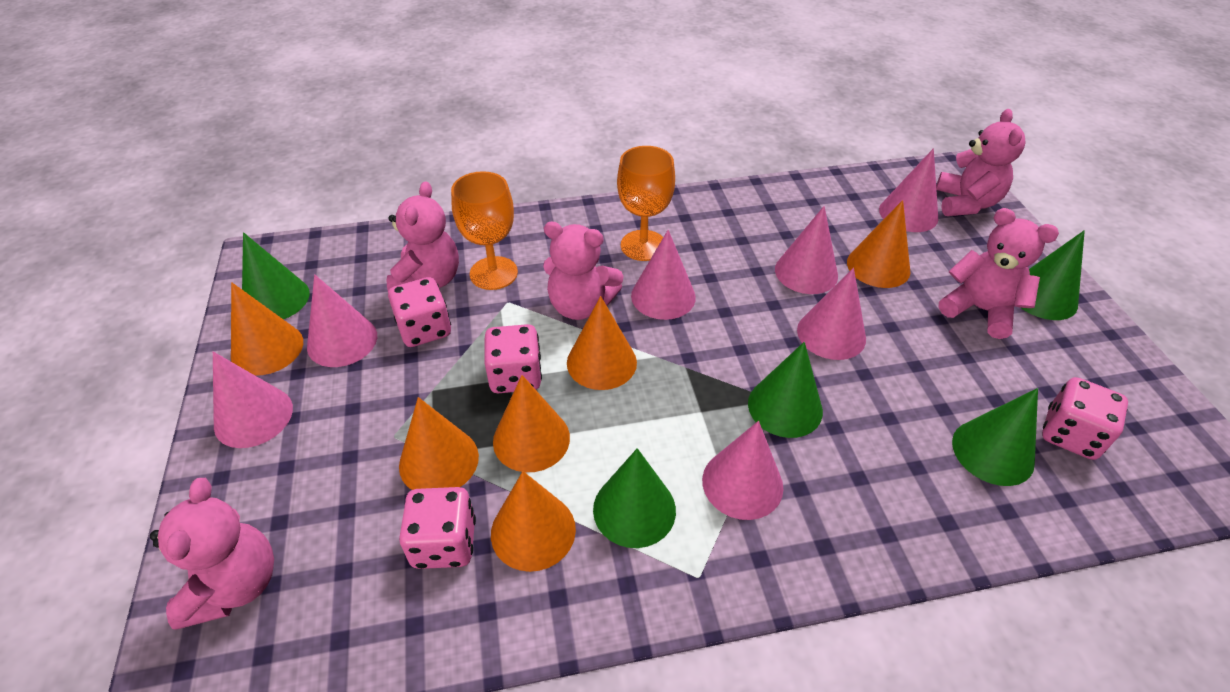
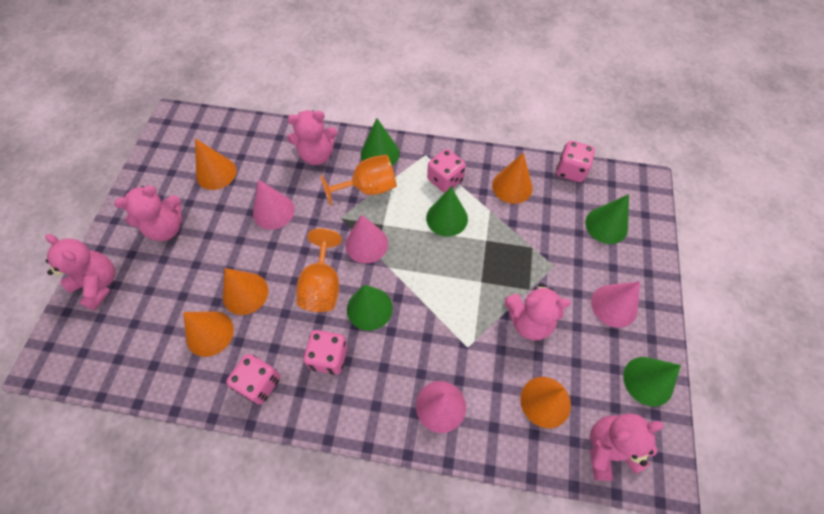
orange cone: 6 -> 5
pink cone: 7 -> 4

